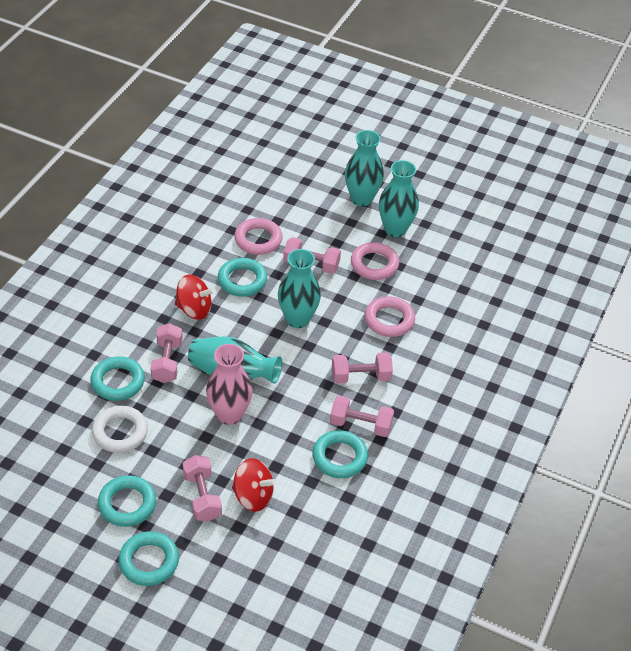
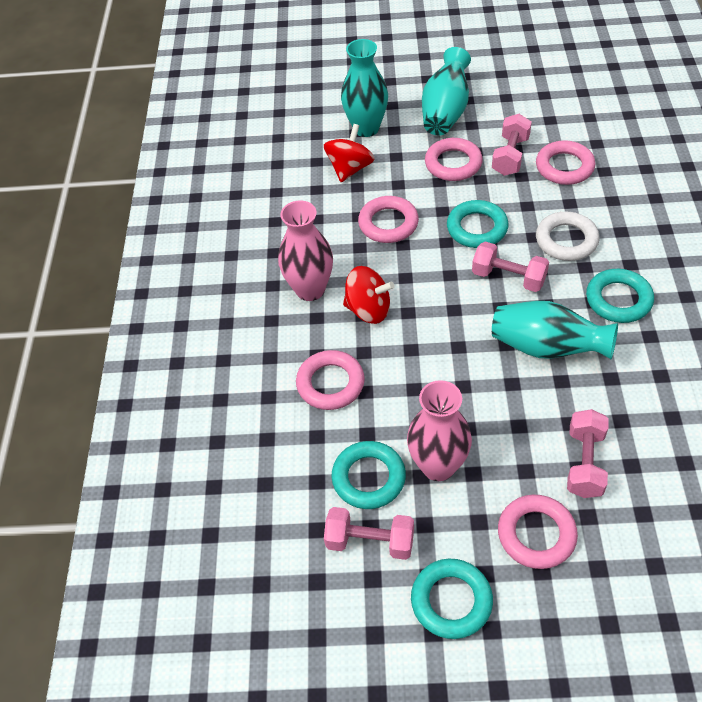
pink dumbbell: 5 -> 4
pink ring: 3 -> 5
pink vase: 1 -> 2
turquoise ring: 5 -> 4
turquoise vase: 4 -> 3

